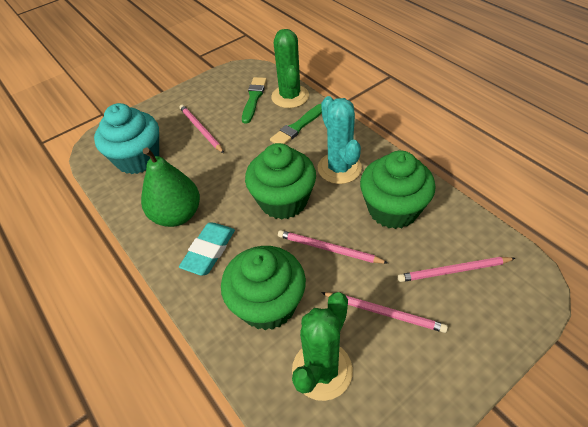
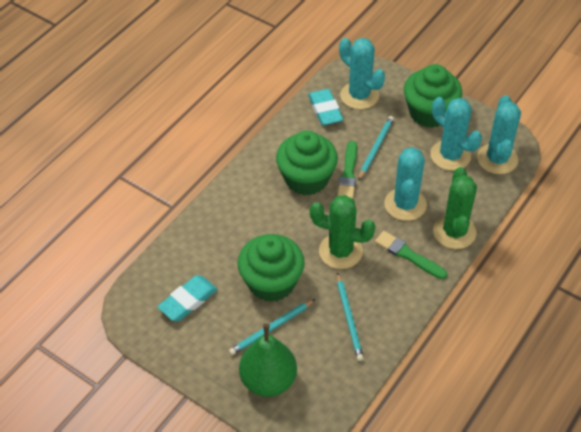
pink pencil: 4 -> 0
turquoise cactus: 1 -> 4
turquoise cupcake: 1 -> 0
turquoise eraser: 1 -> 2
turquoise pencil: 0 -> 3

